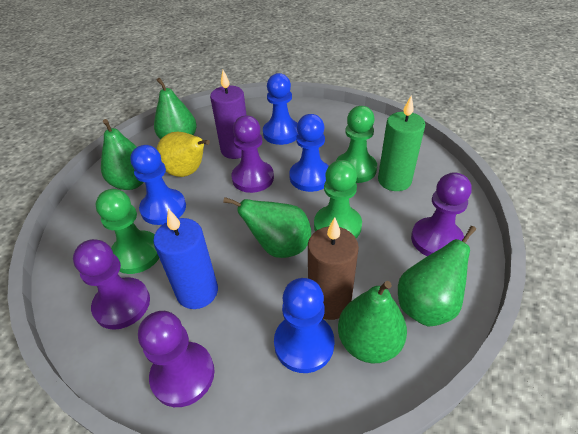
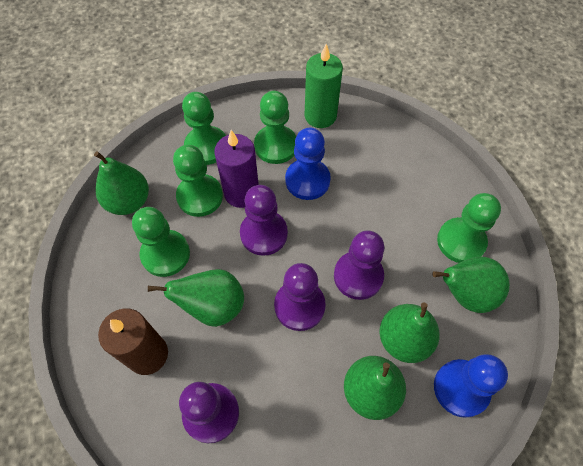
blue candle: 1 -> 0
blue pawn: 4 -> 2
green pawn: 3 -> 5
yellow pear: 1 -> 0

